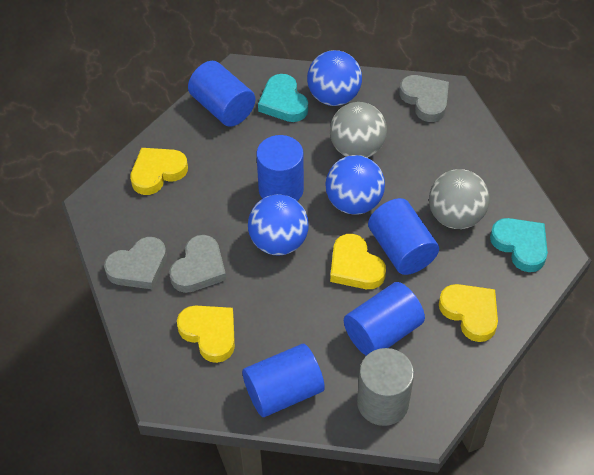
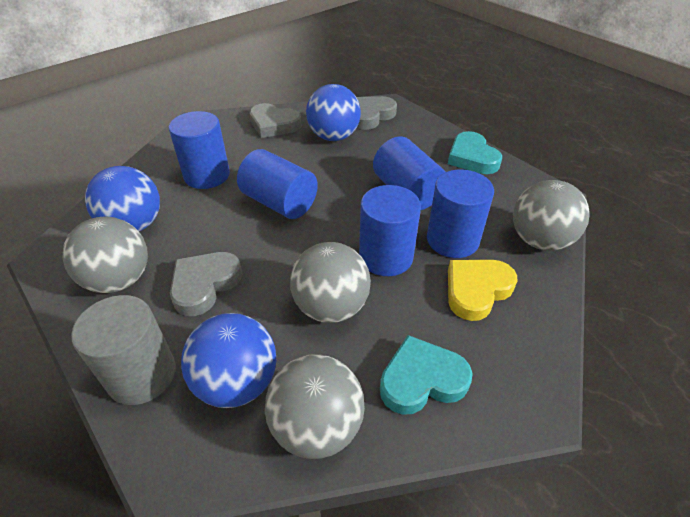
grey ball: 2 -> 4
yellow heart: 4 -> 1

